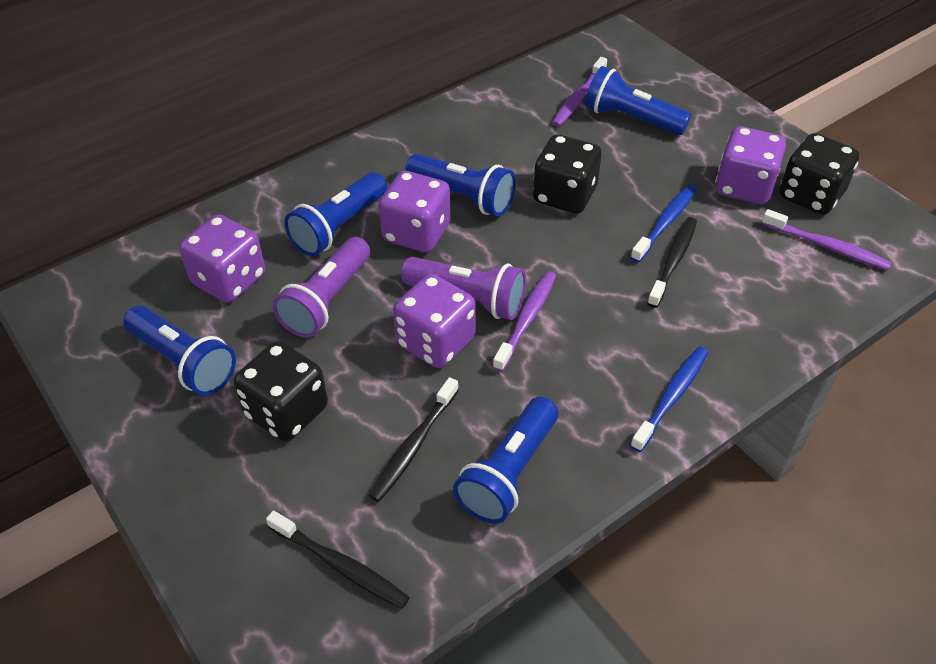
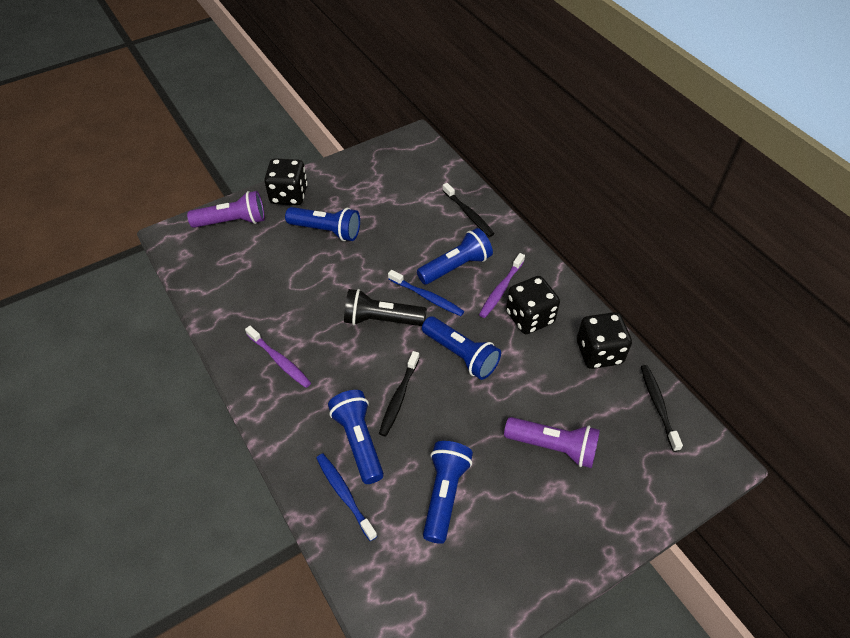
black flashlight: 0 -> 1
purple dice: 4 -> 0
purple toothbrush: 3 -> 2

